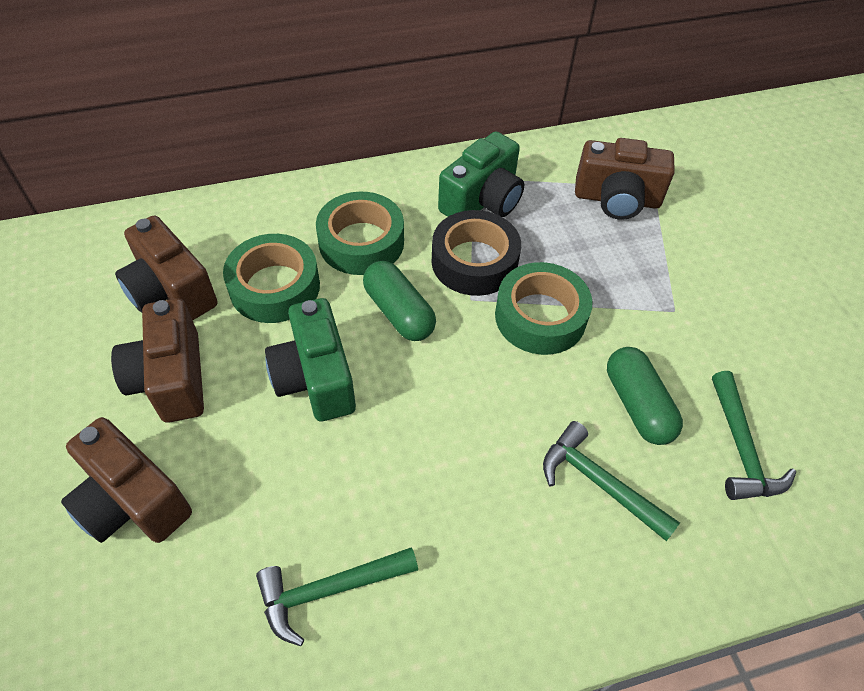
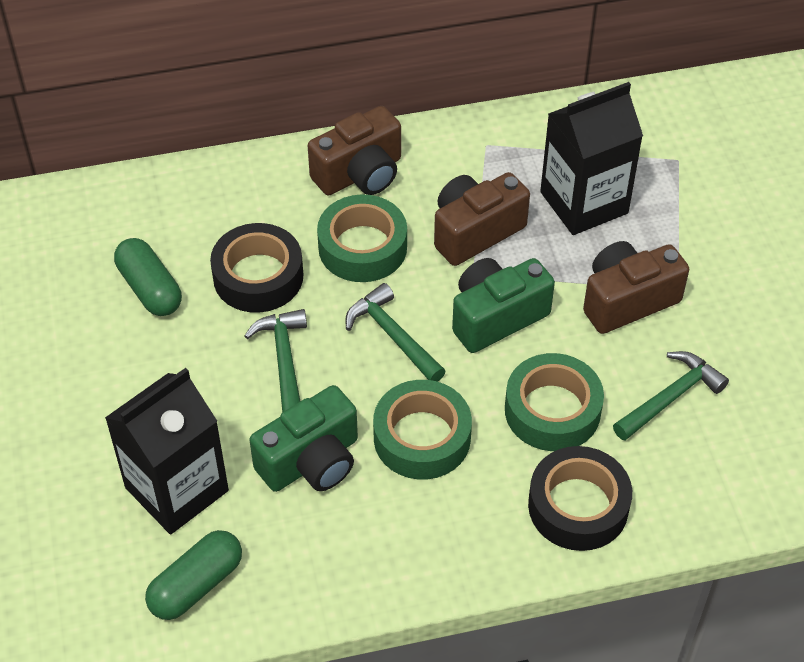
black carton: 0 -> 2
black tape: 1 -> 2
brown camera: 4 -> 3

